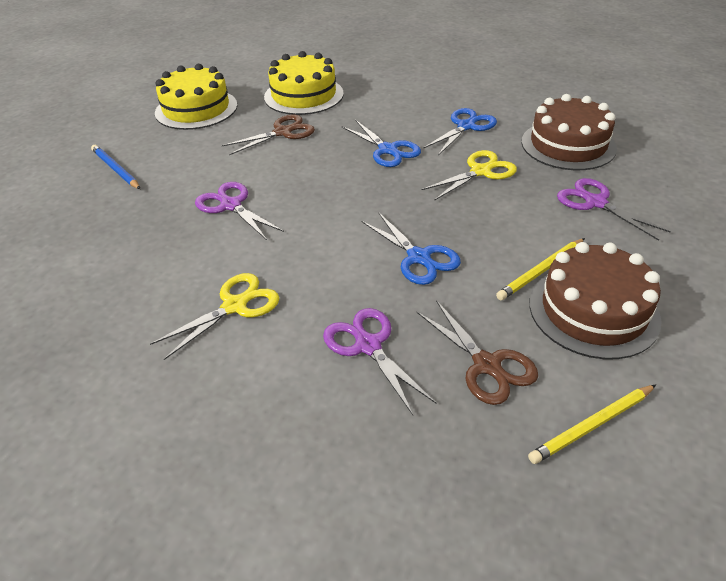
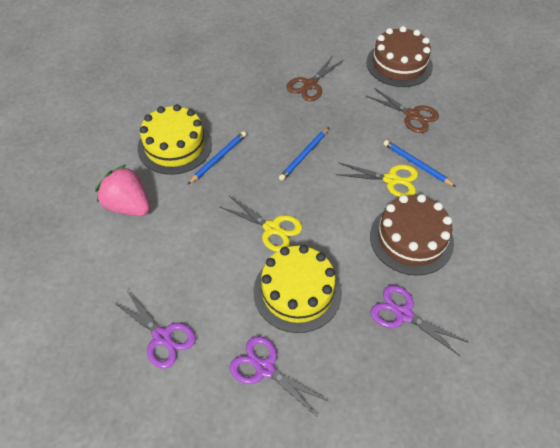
blue pencil: 1 -> 3
blue scissors: 3 -> 0
pink strawberry: 0 -> 1
yellow pencil: 2 -> 0

